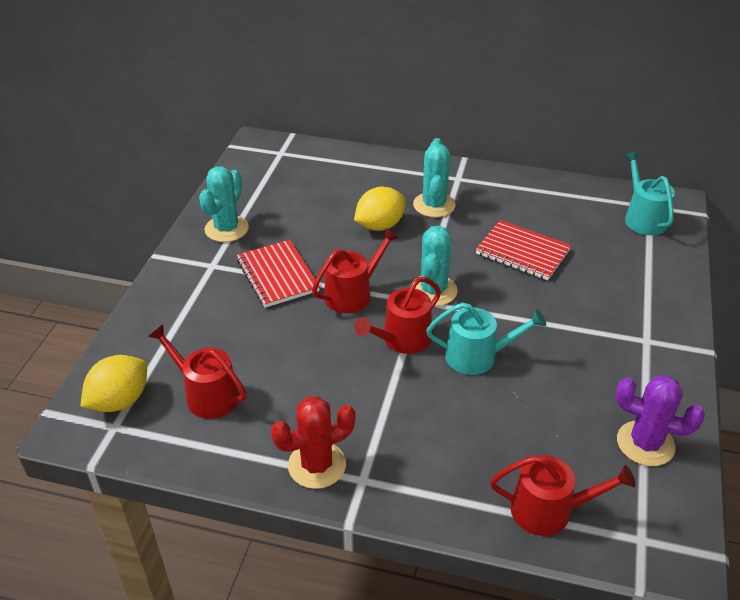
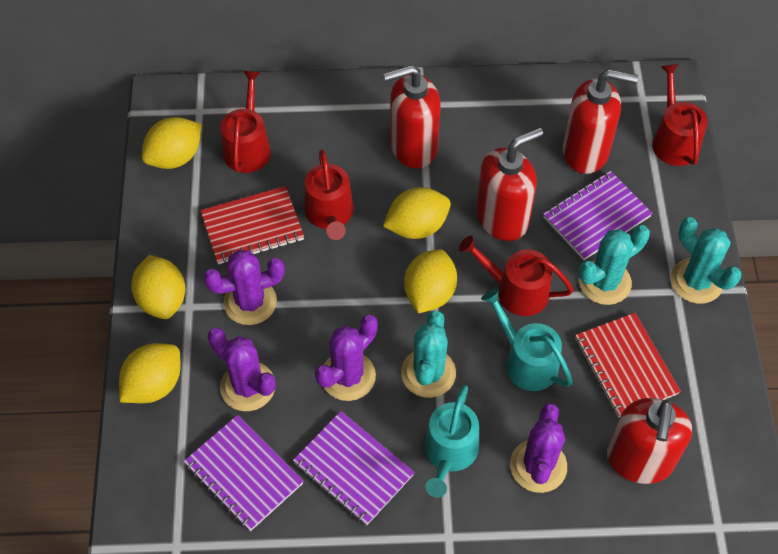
purple cactus: 1 -> 4
purple notebook: 0 -> 3
red cactus: 1 -> 0
red soap dispenser: 0 -> 4
yellow lemon: 2 -> 5

